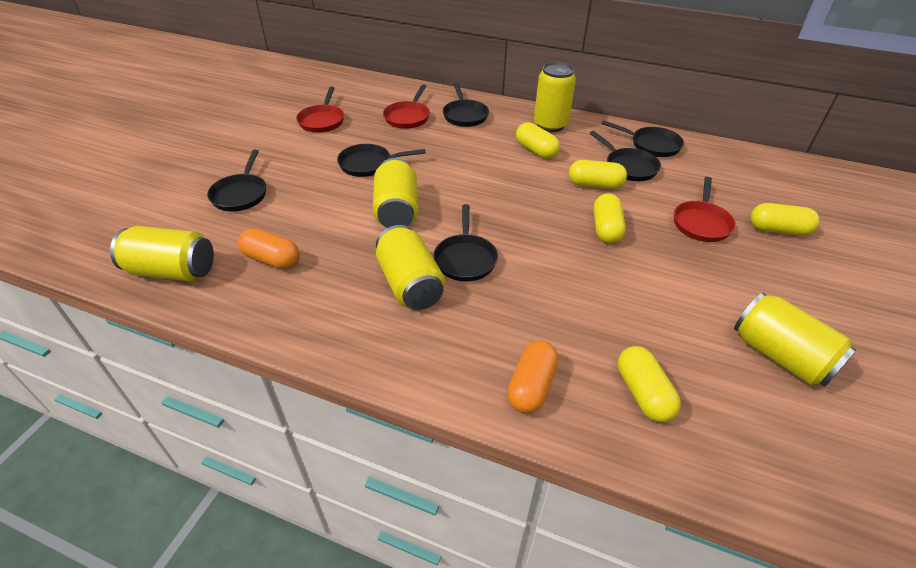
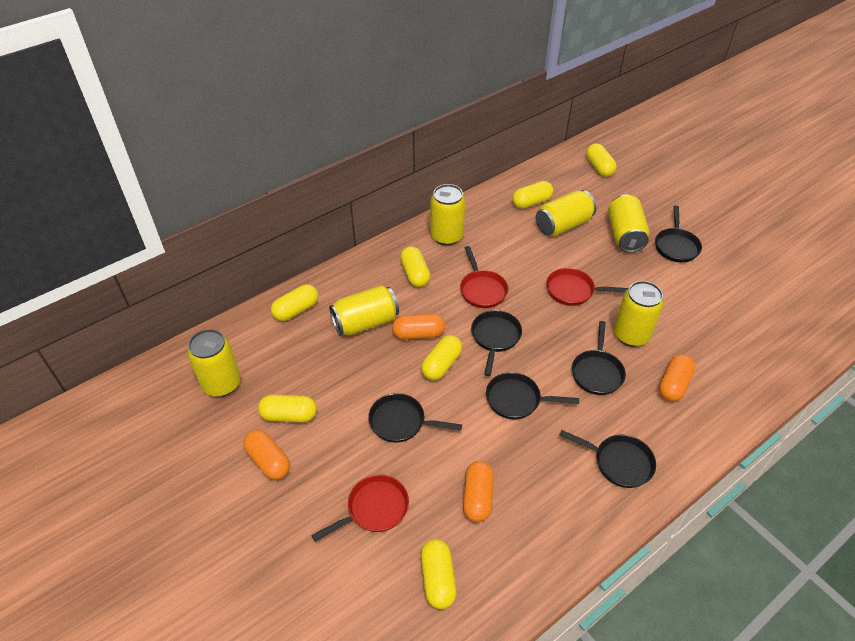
orange capsule: 2 -> 4
yellow can: 5 -> 6
yellow capsule: 5 -> 7

